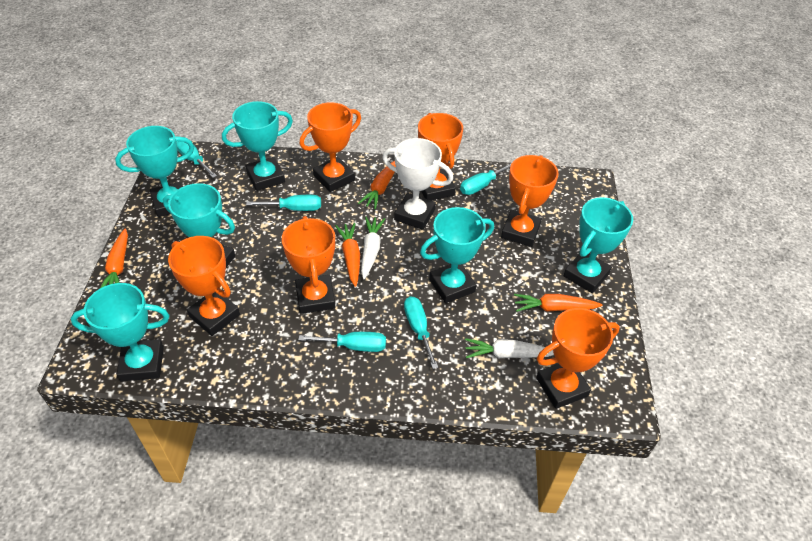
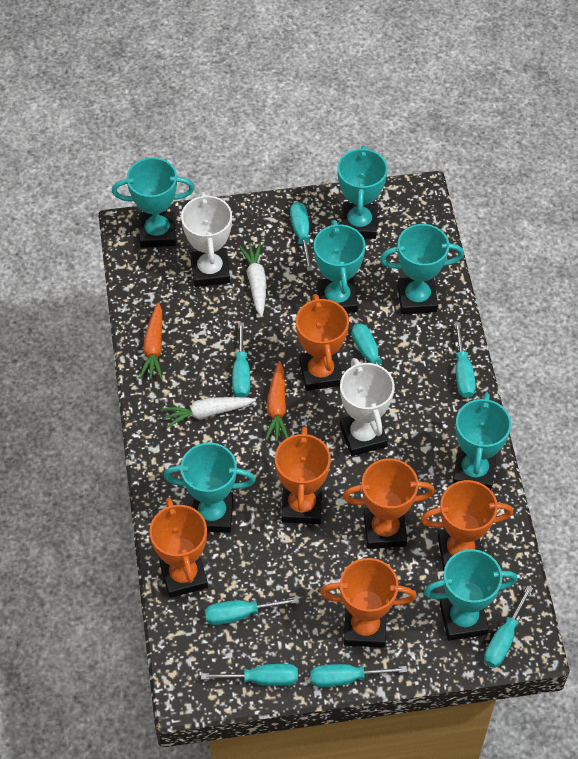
orange carrot: 4 -> 2
turquoise screwdriver: 5 -> 8
turquoise trophy: 6 -> 7
white trophy: 1 -> 2

